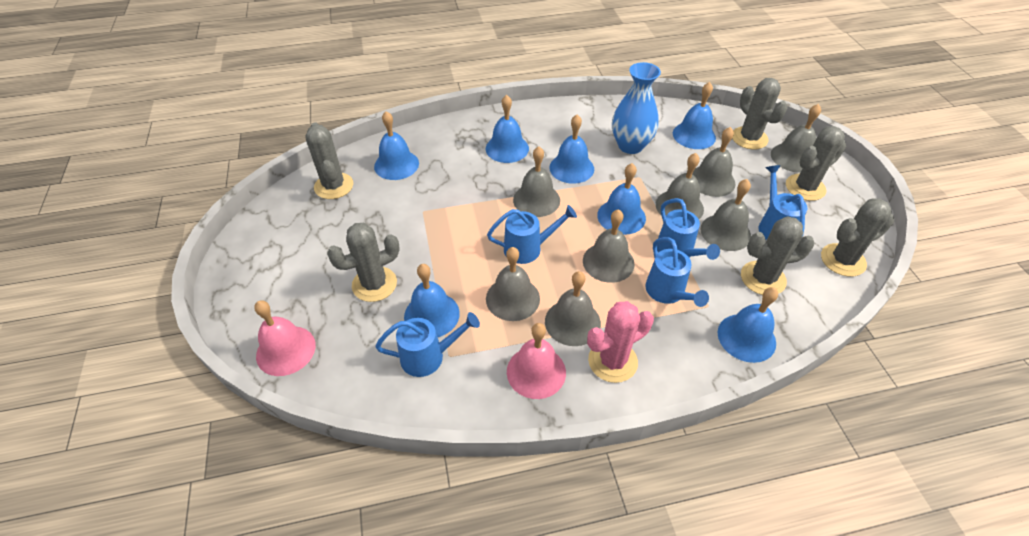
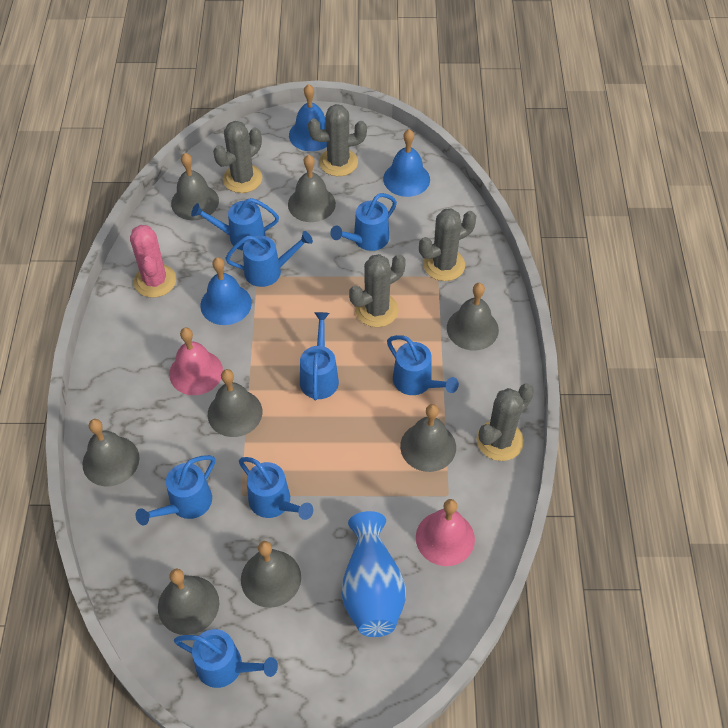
blue bell: 7 -> 3
blue watering can: 5 -> 8
grey cactus: 6 -> 5

